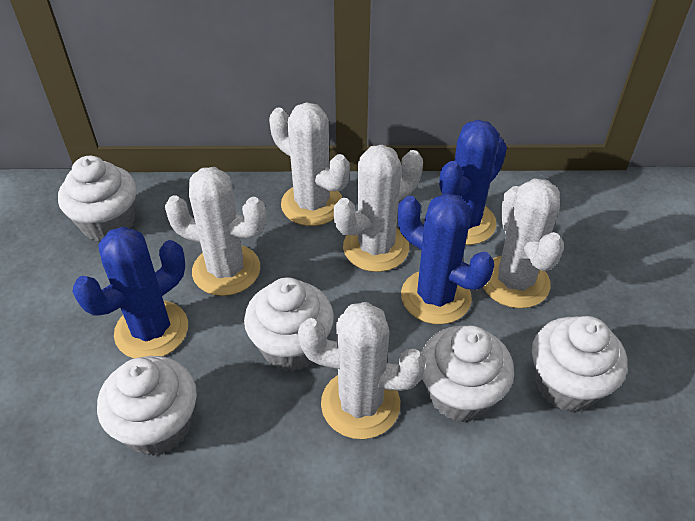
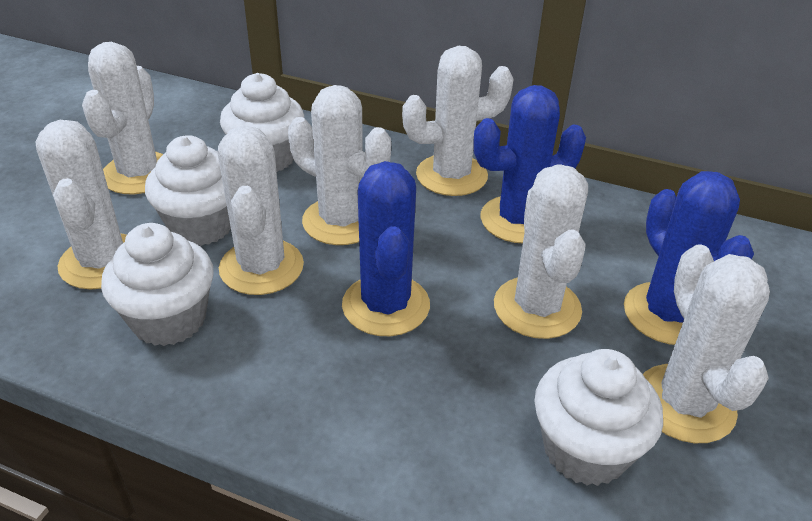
white cactus: 5 -> 7
white cupcake: 5 -> 4

